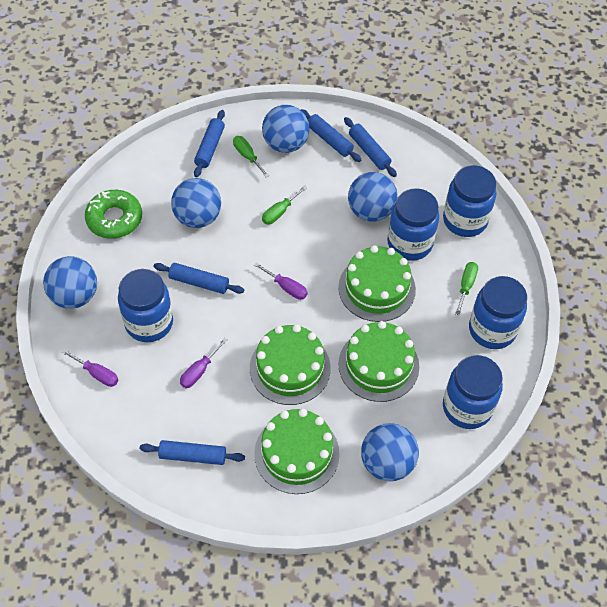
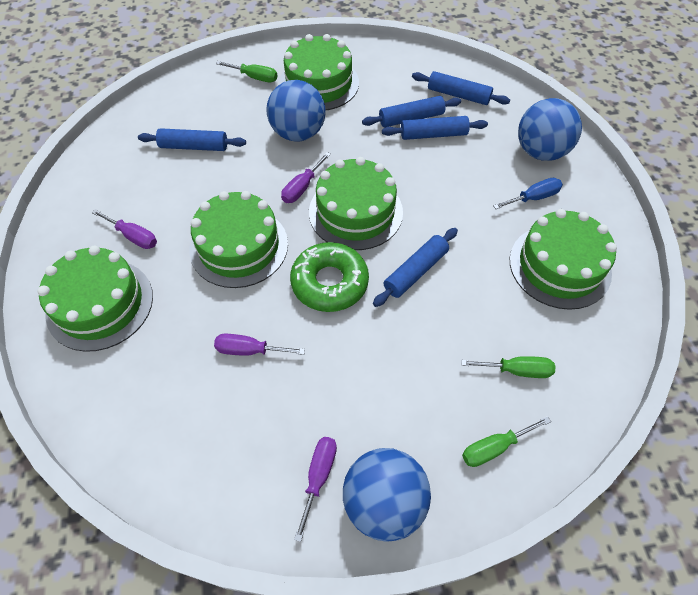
blue ball: 5 -> 3
blue jar: 5 -> 0
blue screwdriver: 0 -> 1
green cake: 4 -> 5
purple screwdriver: 3 -> 4

